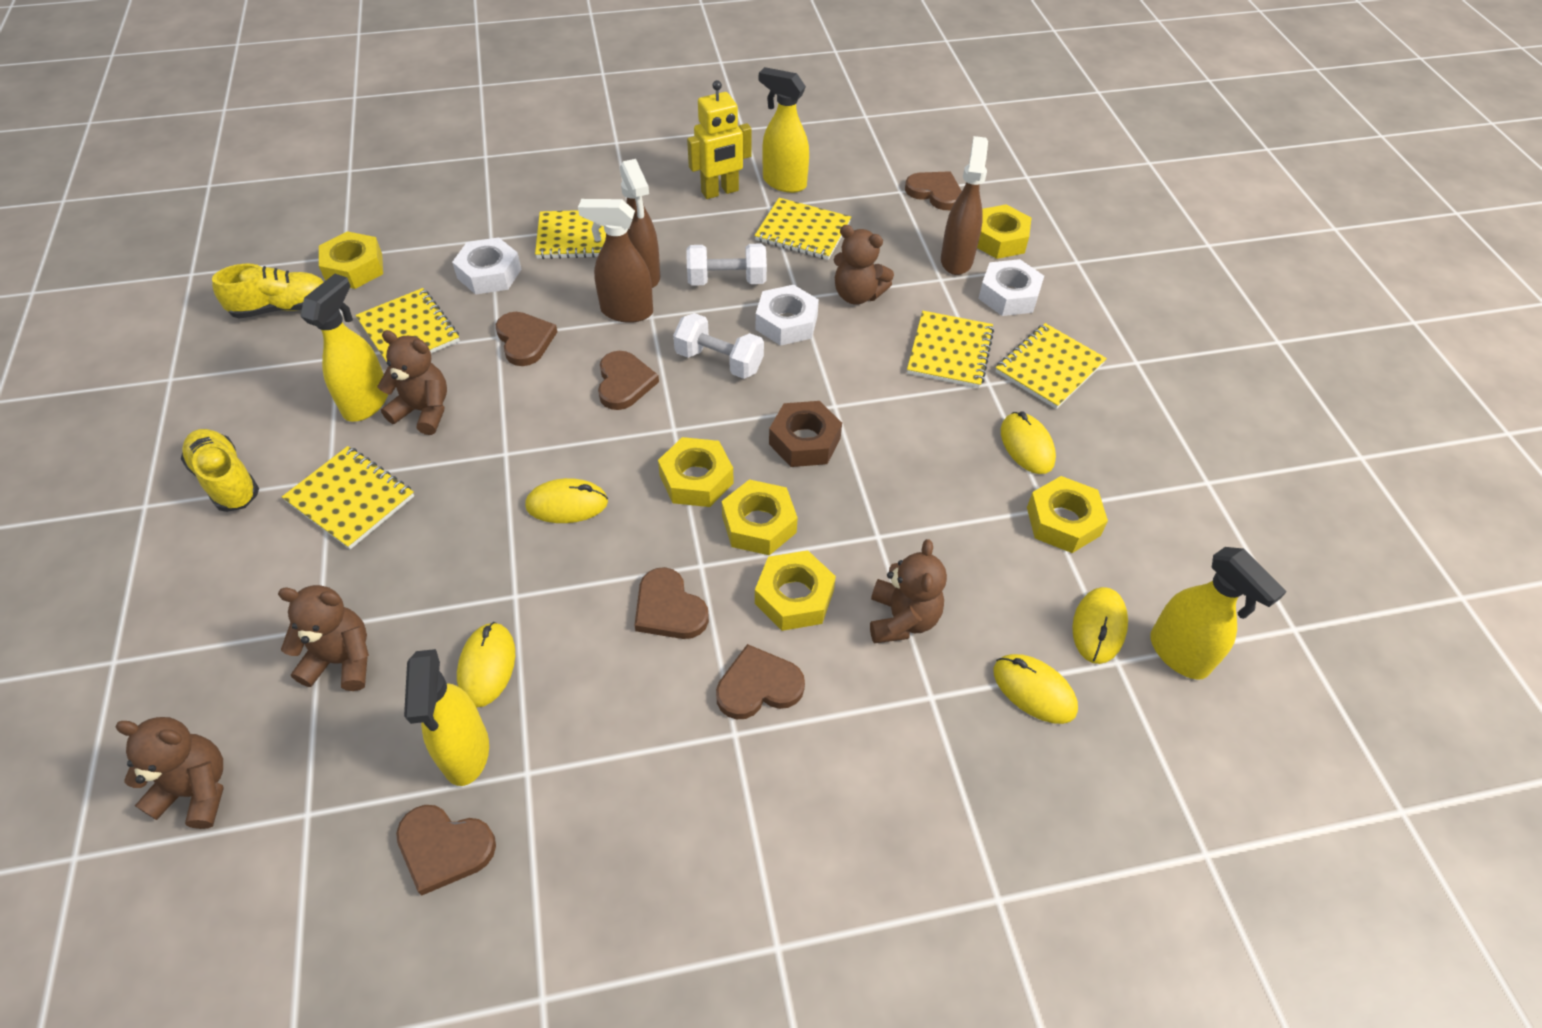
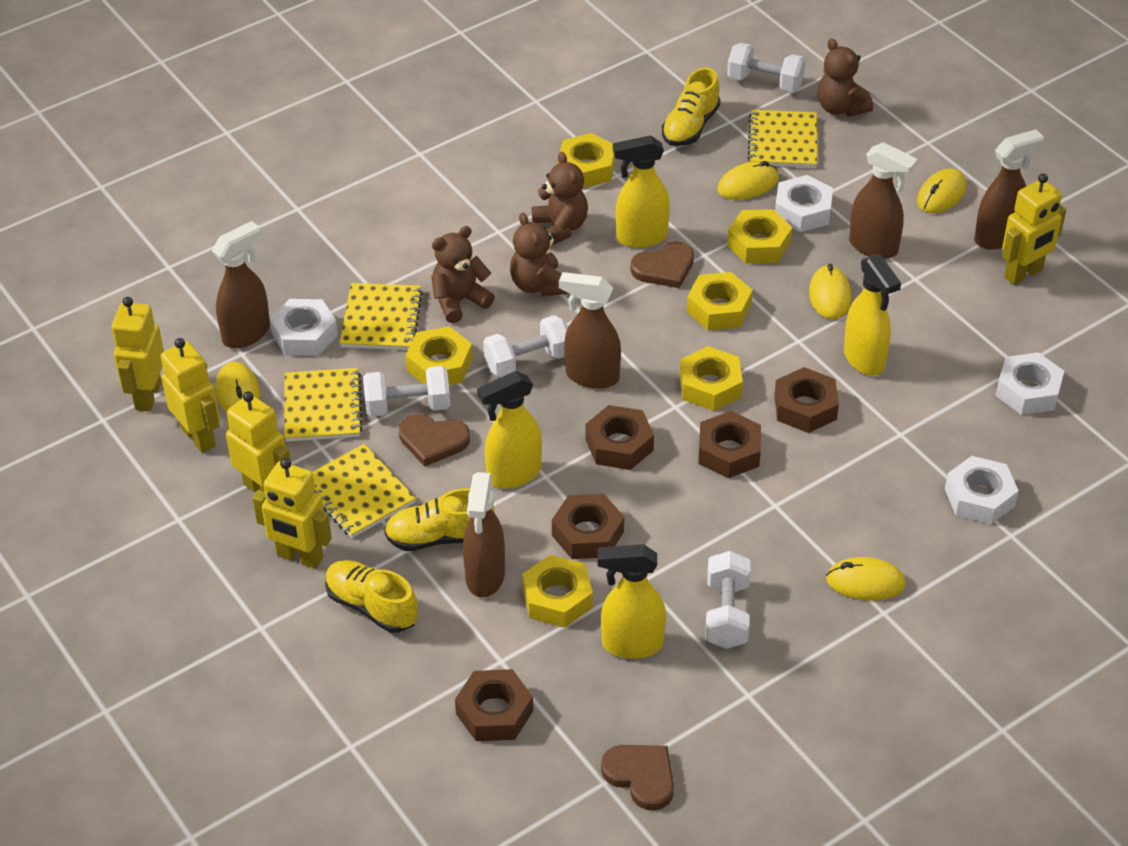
brown heart: 6 -> 3
brown nut: 1 -> 5
brown spray bottle: 3 -> 5
brown teddy bear: 5 -> 4
white dumbbell: 2 -> 4
white nut: 3 -> 4
yellow notebook: 6 -> 4
yellow robot: 1 -> 5
yellow shoe: 2 -> 3

